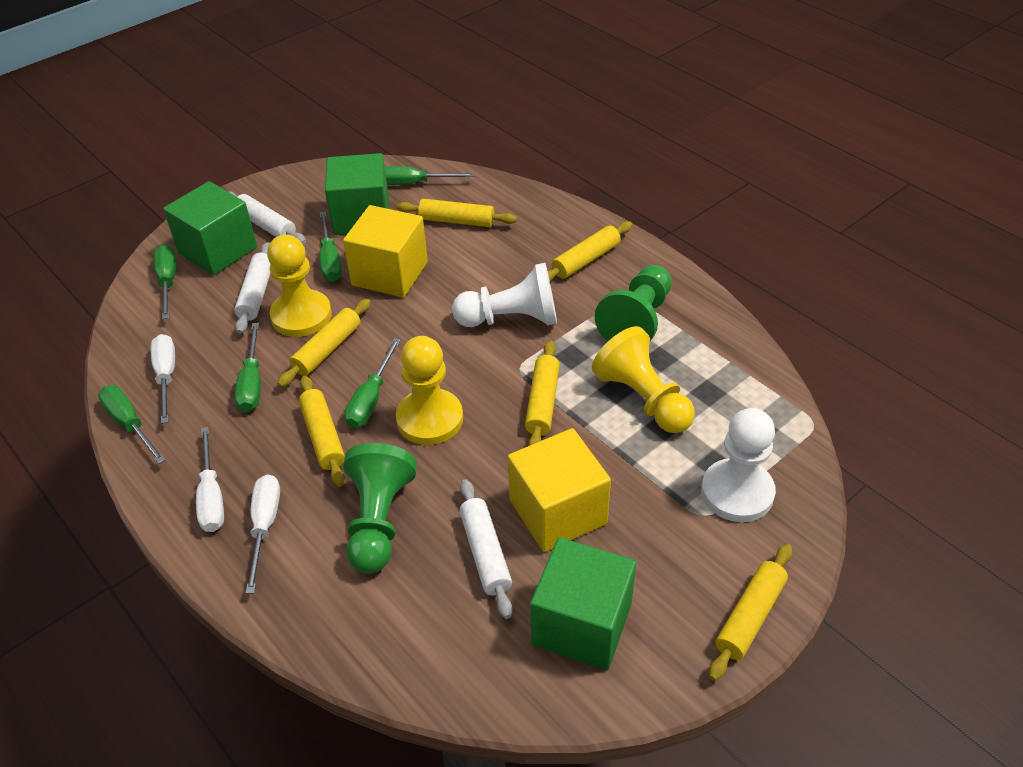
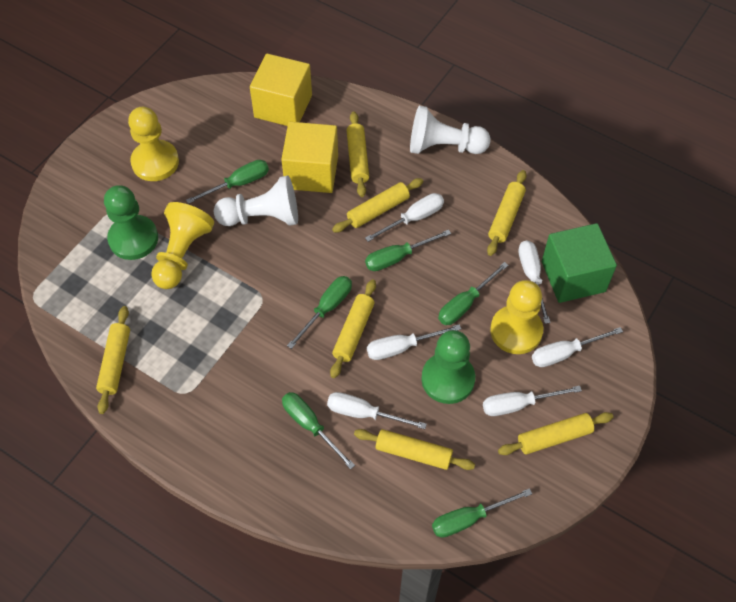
green cube: 3 -> 1
white rolling pin: 3 -> 0
white screwdriver: 3 -> 6
yellow rolling pin: 6 -> 7

